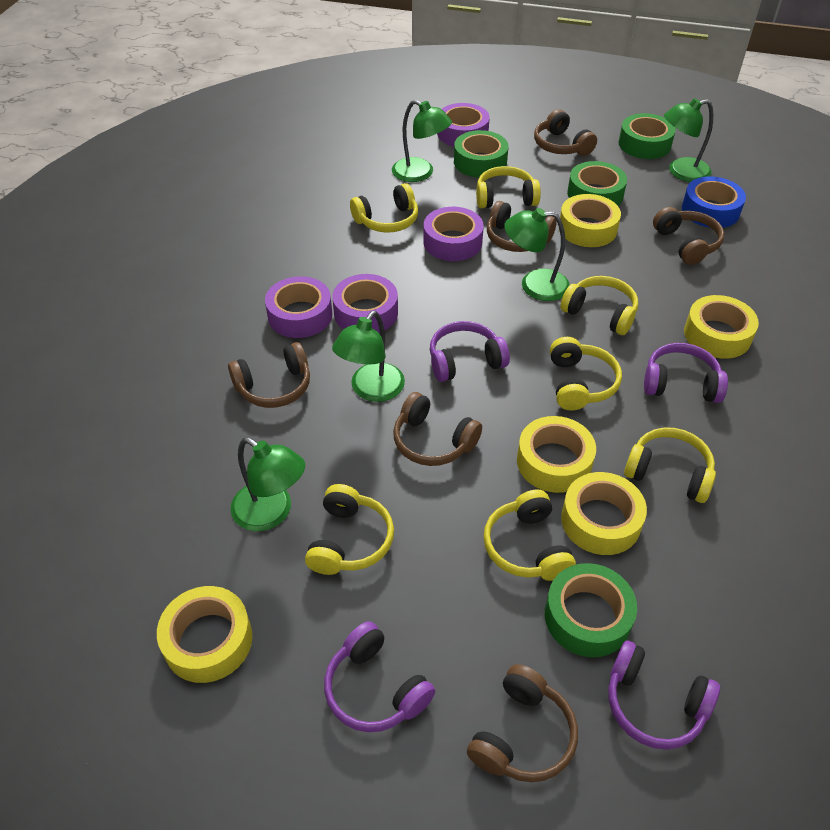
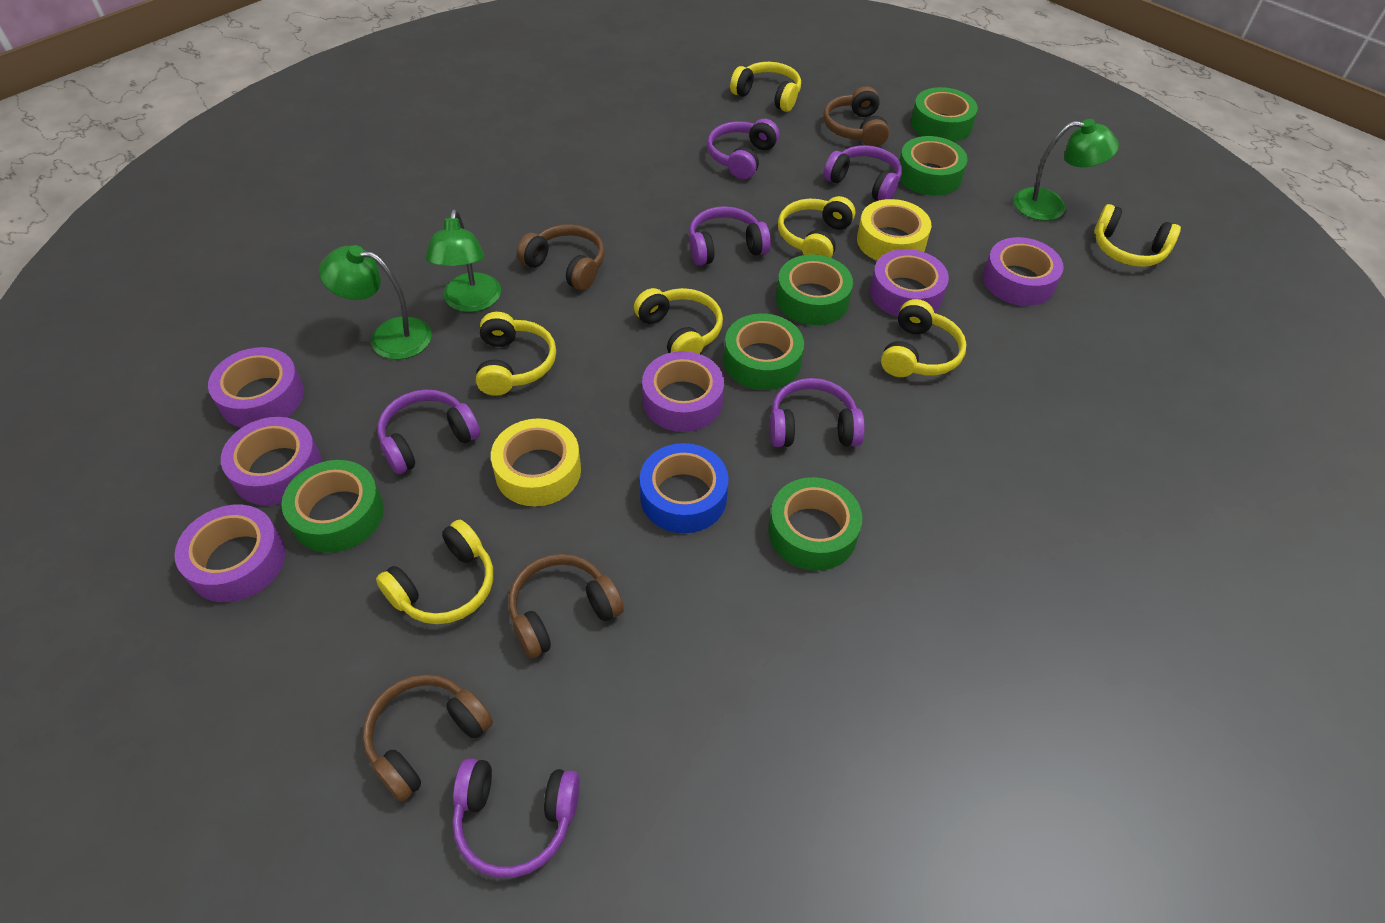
brown headphones: 6 -> 4
green lamp: 5 -> 3
green tape: 4 -> 6
purple headphones: 4 -> 6
purple tape: 4 -> 6
yellow tape: 5 -> 2

